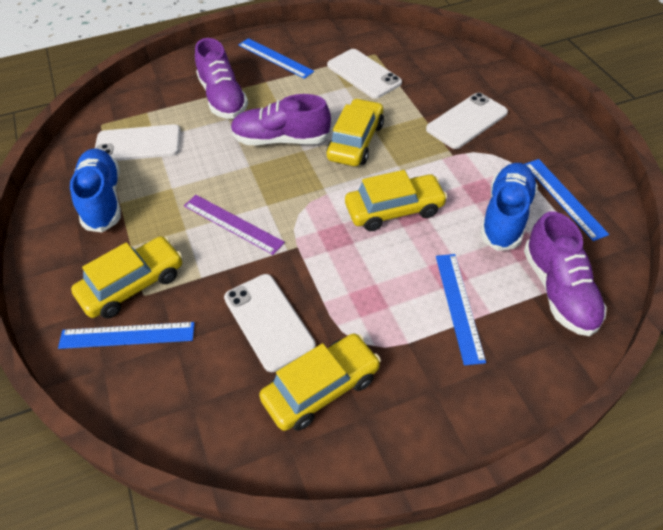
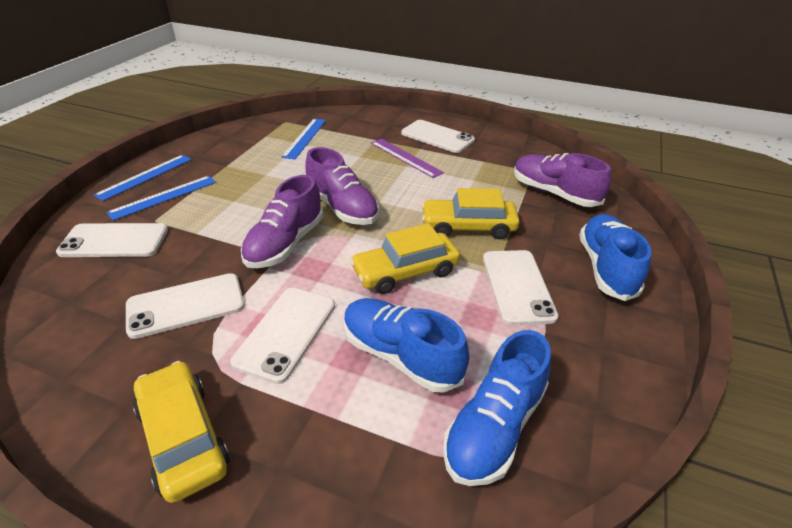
blue ruler: 4 -> 3
blue shoe: 2 -> 3
white phone: 4 -> 5
yellow car: 4 -> 3

